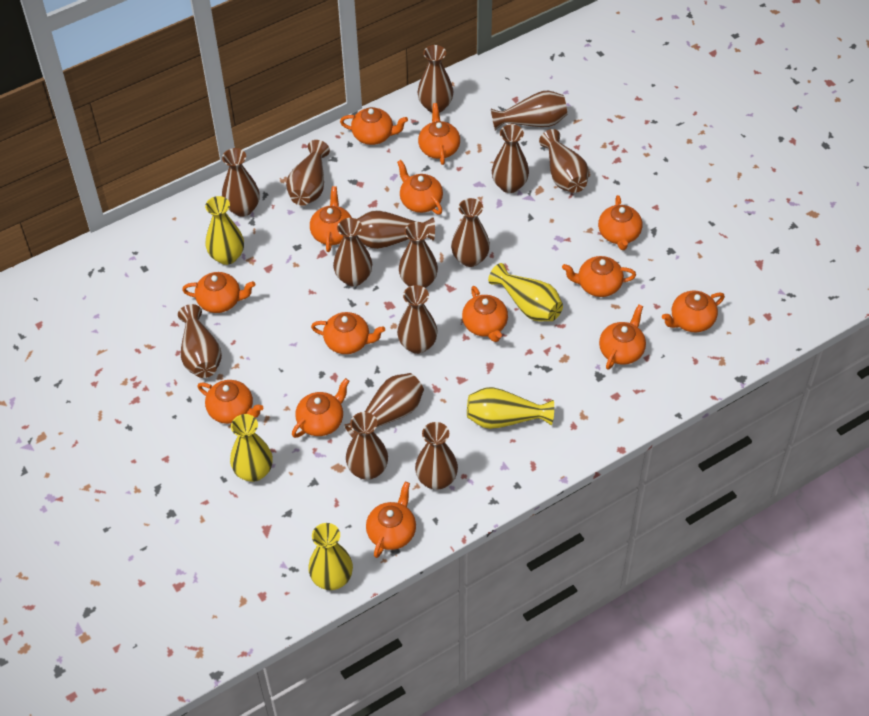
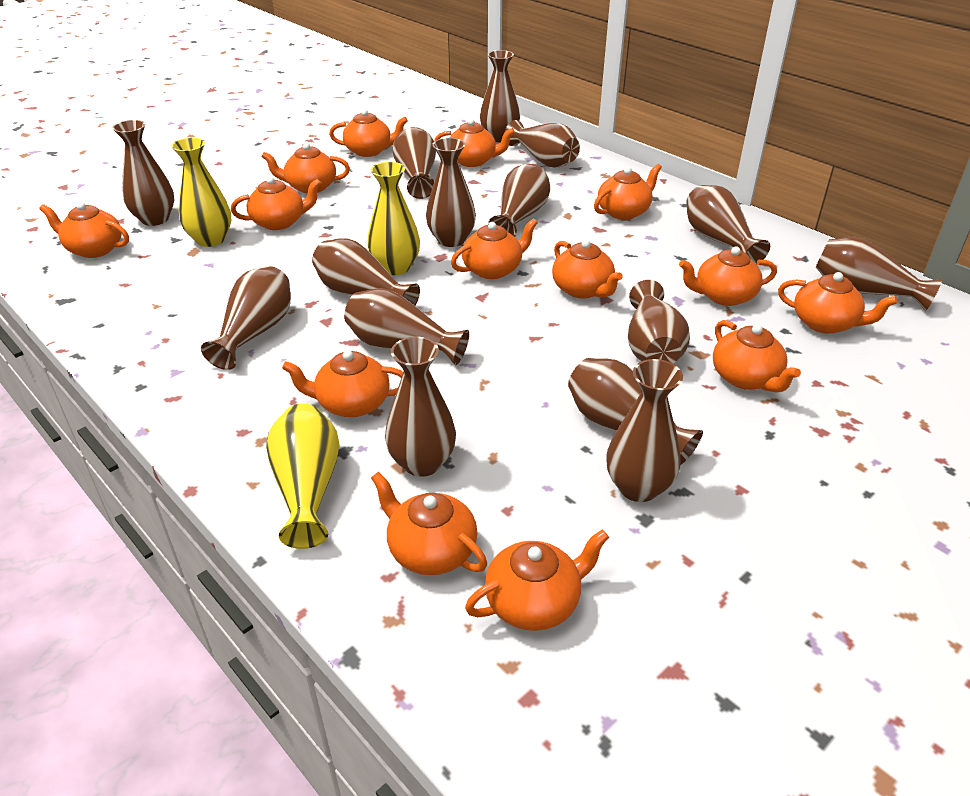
yellow vase: 5 -> 3

